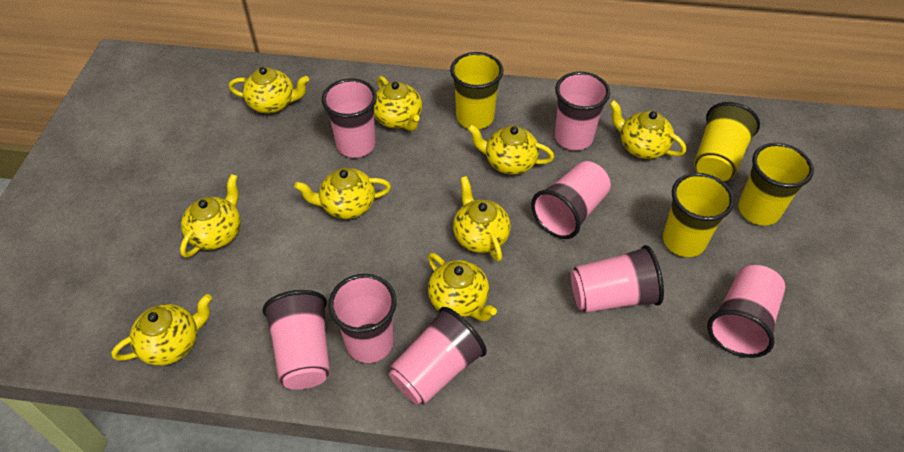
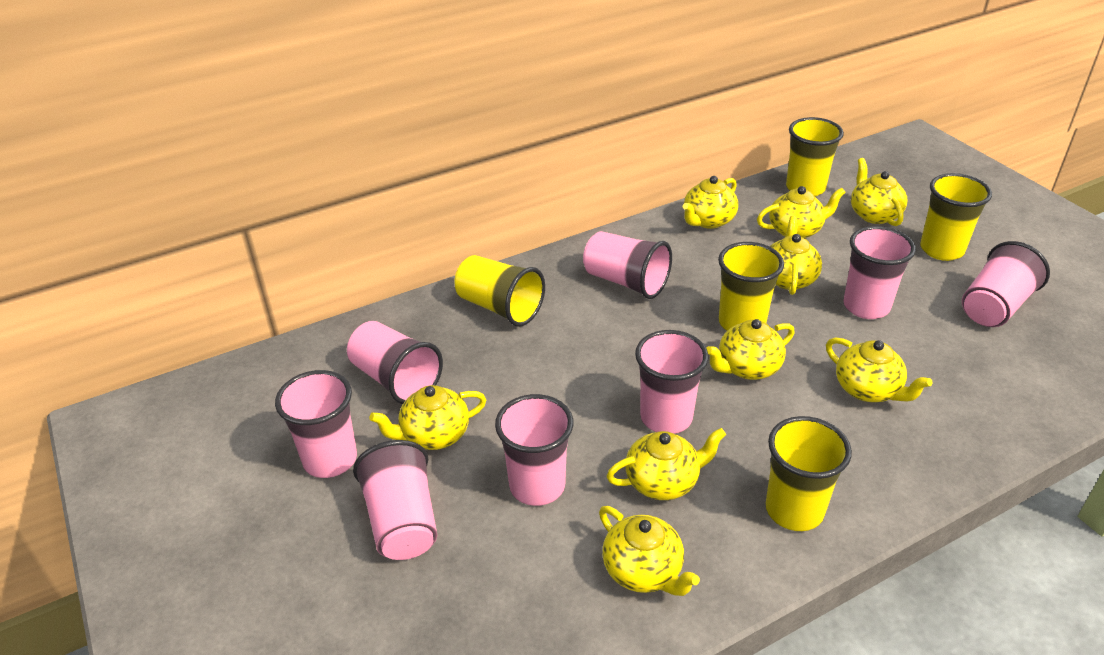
yellow cup: 4 -> 5

